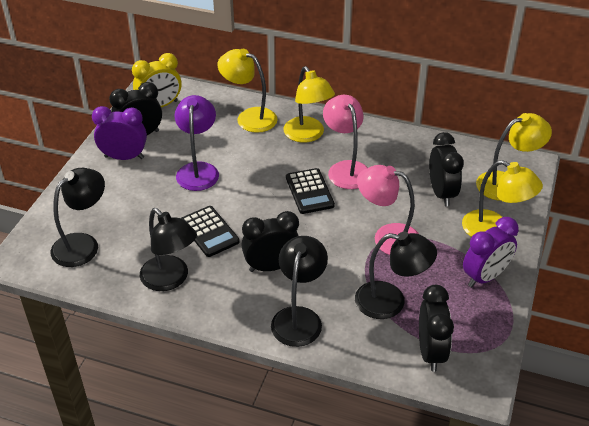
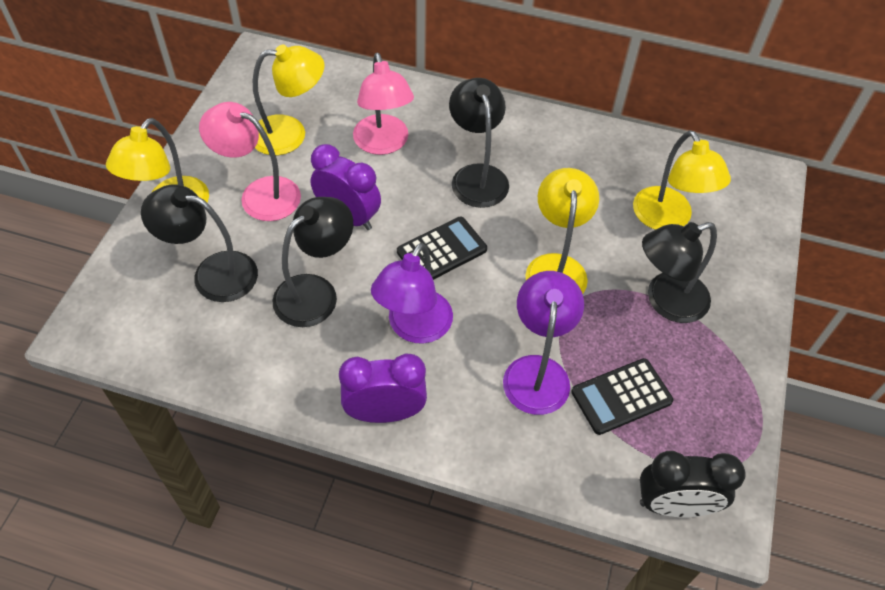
black clock: 4 -> 1
purple lamp: 1 -> 2
yellow clock: 1 -> 0

